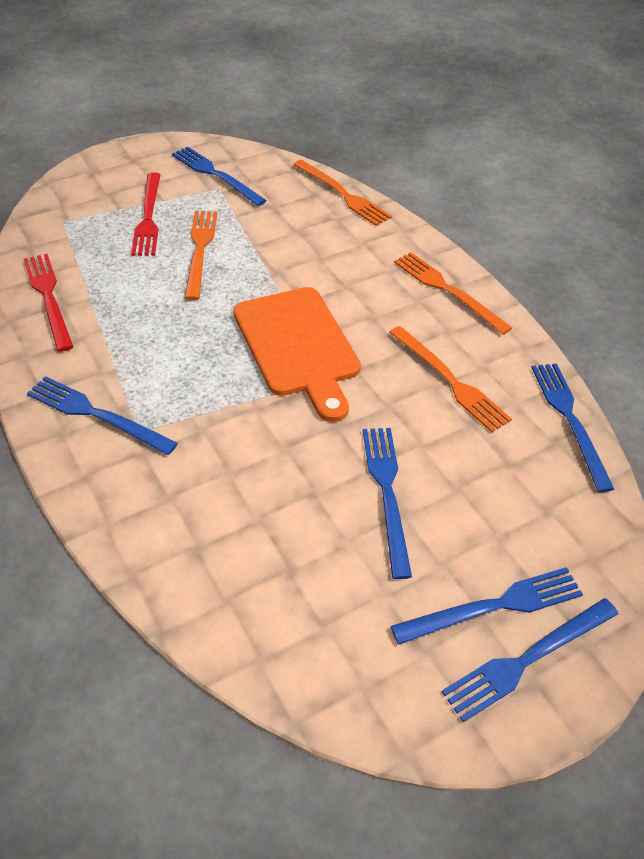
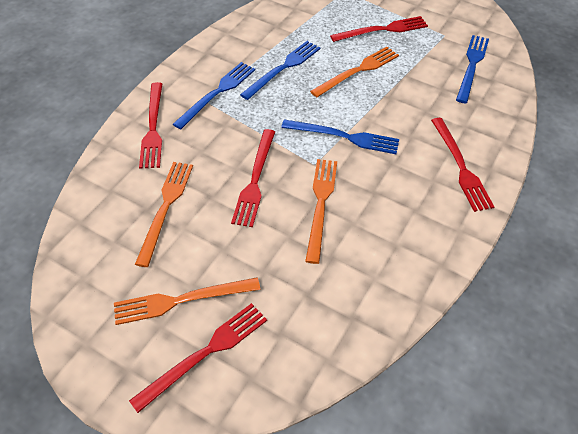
blue fork: 6 -> 4
orange cutting board: 1 -> 0
red fork: 2 -> 5

